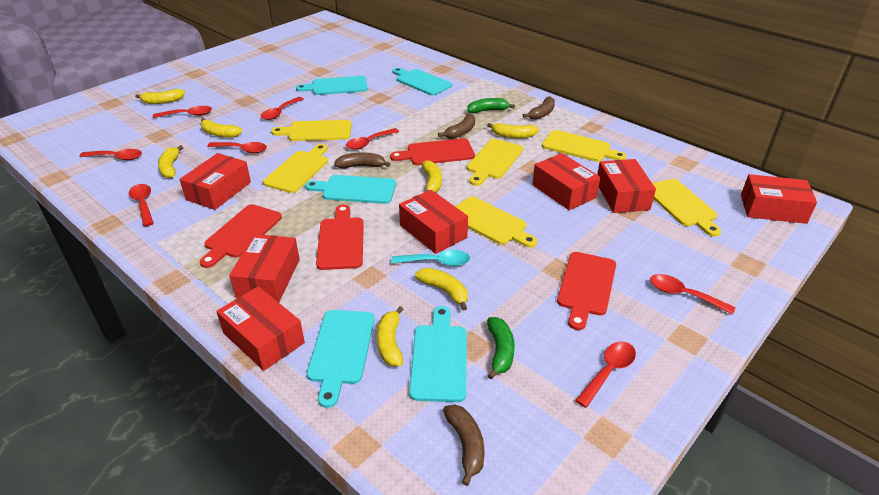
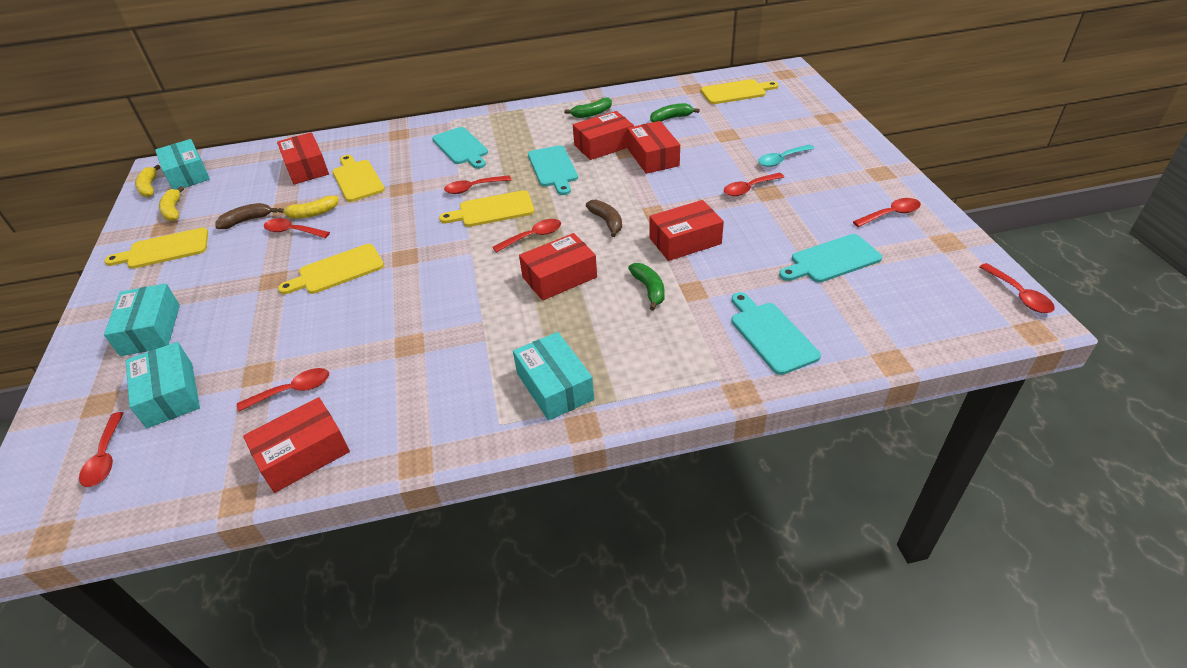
brown banana: 4 -> 2
green banana: 2 -> 3
red box: 7 -> 6
red cutting board: 4 -> 0
turquoise box: 0 -> 4
turquoise cutting board: 5 -> 4
yellow banana: 7 -> 3
yellow cutting board: 6 -> 5

